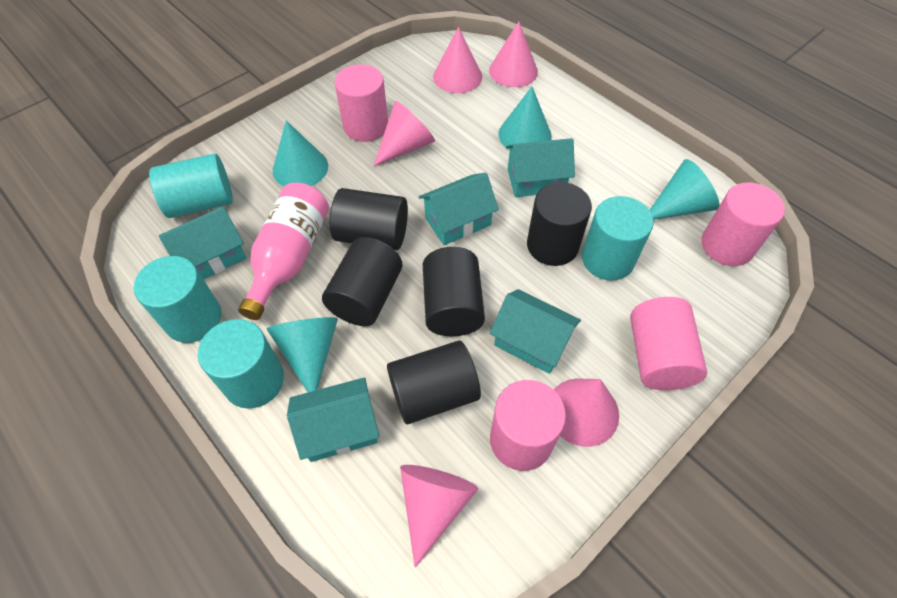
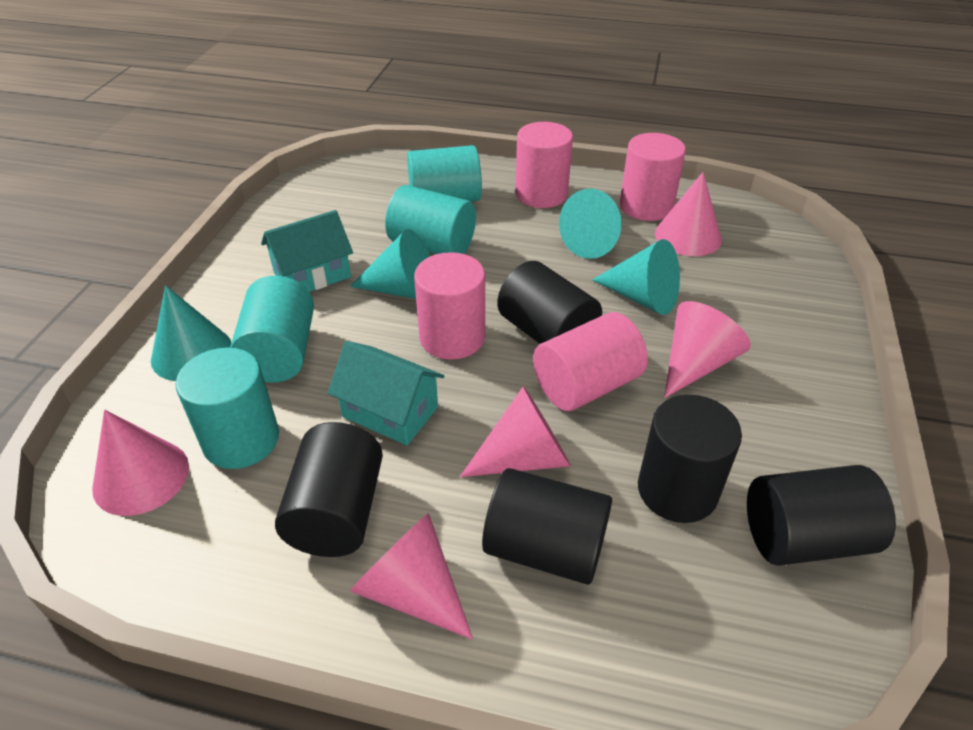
pink bottle: 1 -> 0
turquoise house: 5 -> 2

